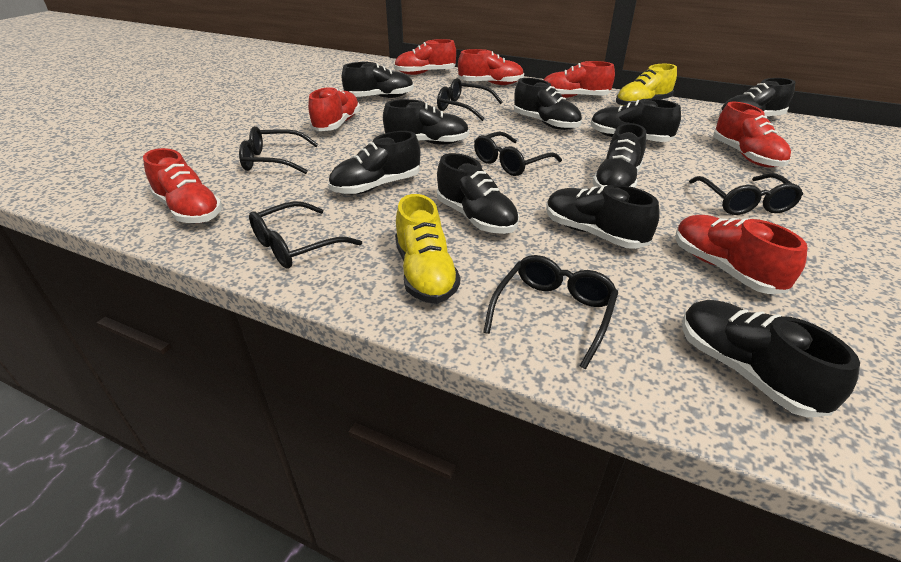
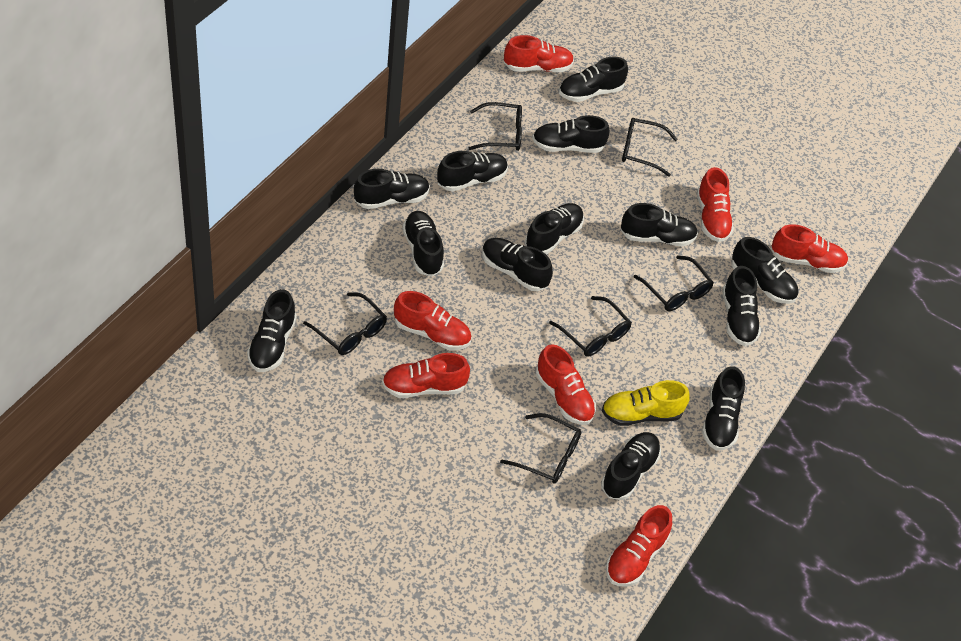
black shoe: 10 -> 13
yellow shoe: 2 -> 1

